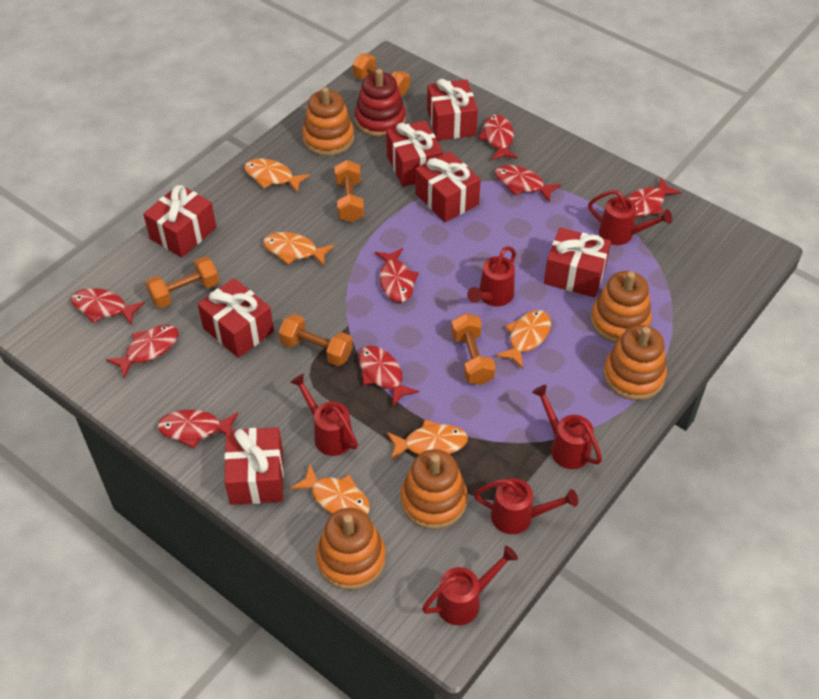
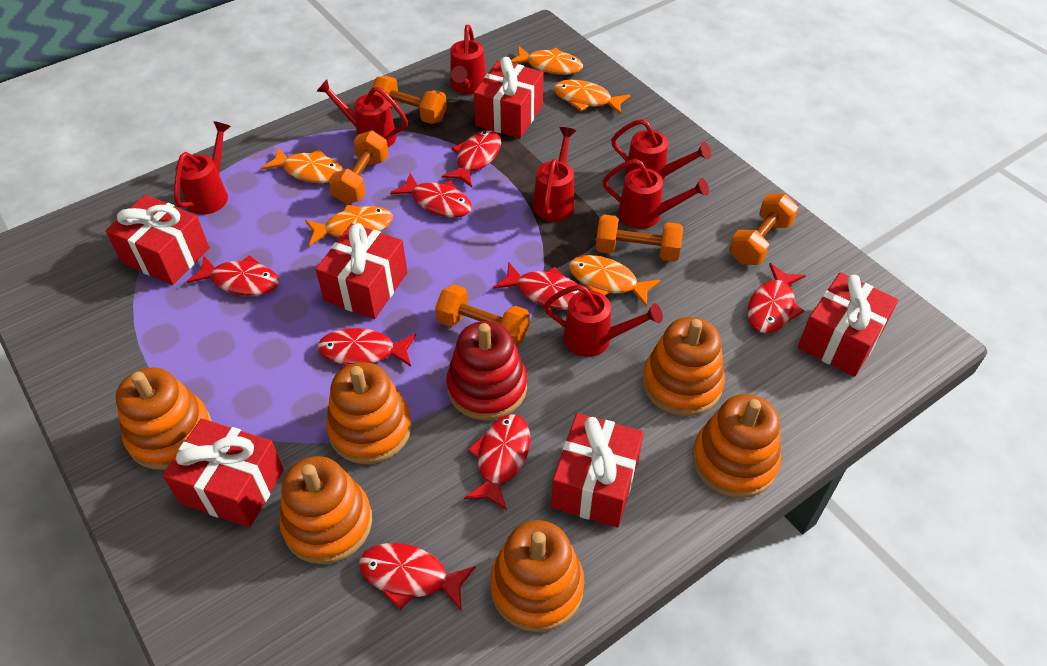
orange stacking toy: 5 -> 6
red gift: 7 -> 6
red watering can: 6 -> 7

